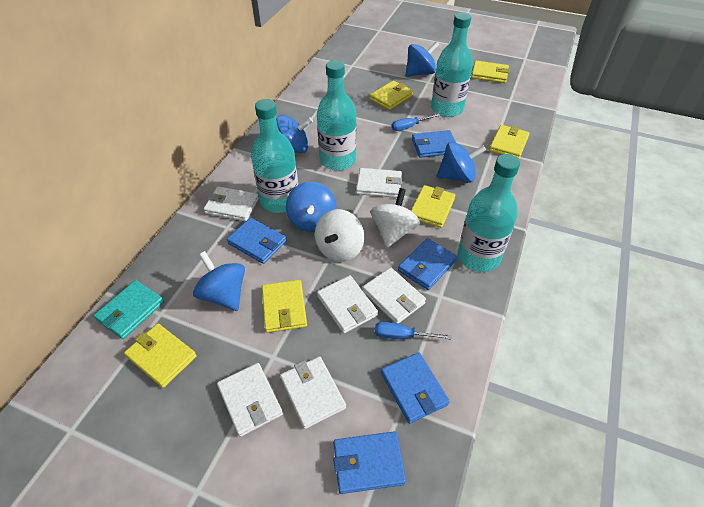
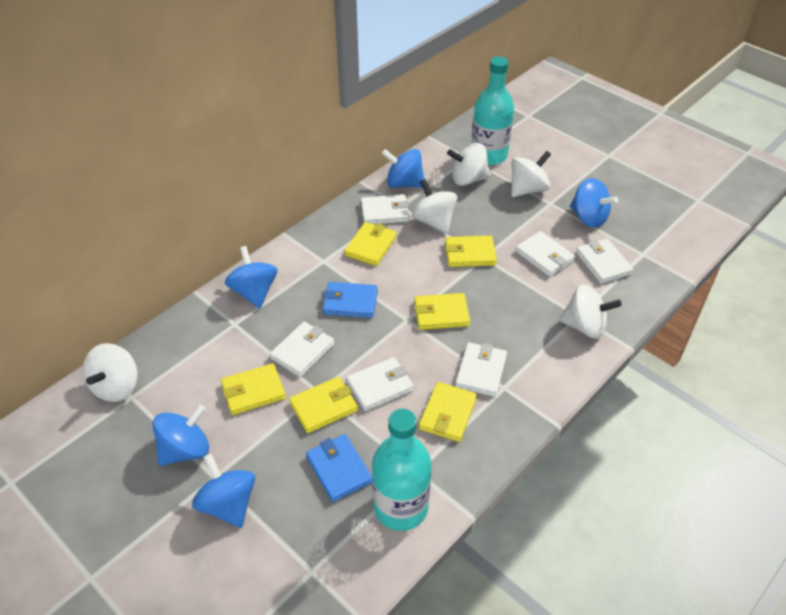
blue screwdriver: 2 -> 0
blue wallet: 5 -> 2
turquoise bottle: 4 -> 2
turquoise wallet: 1 -> 0
white spinning top: 2 -> 5

